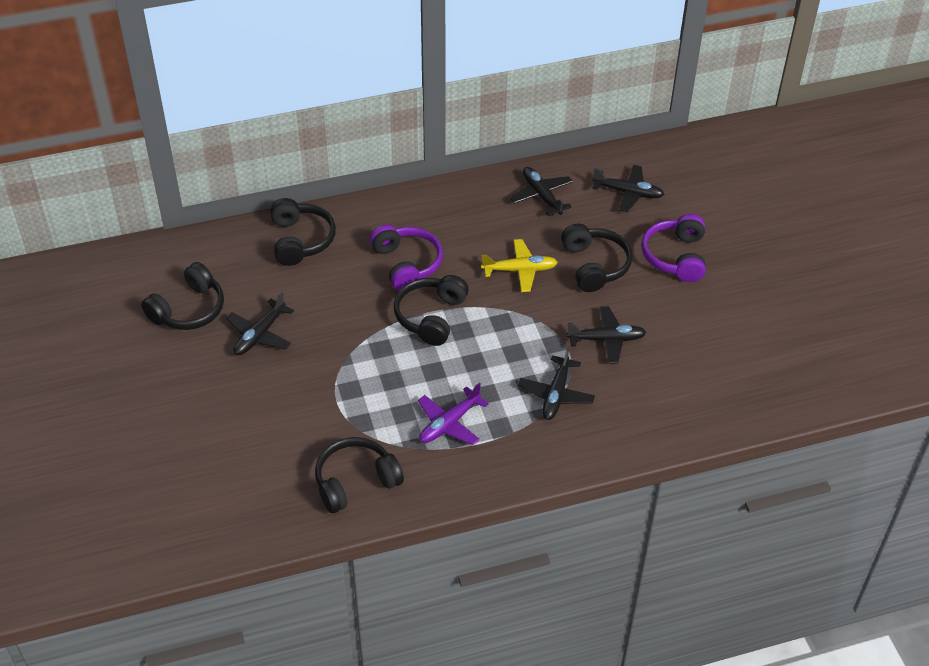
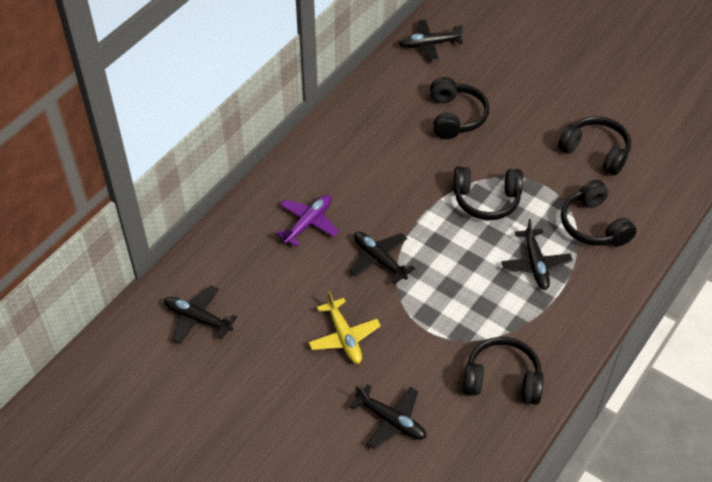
purple headphones: 2 -> 0

